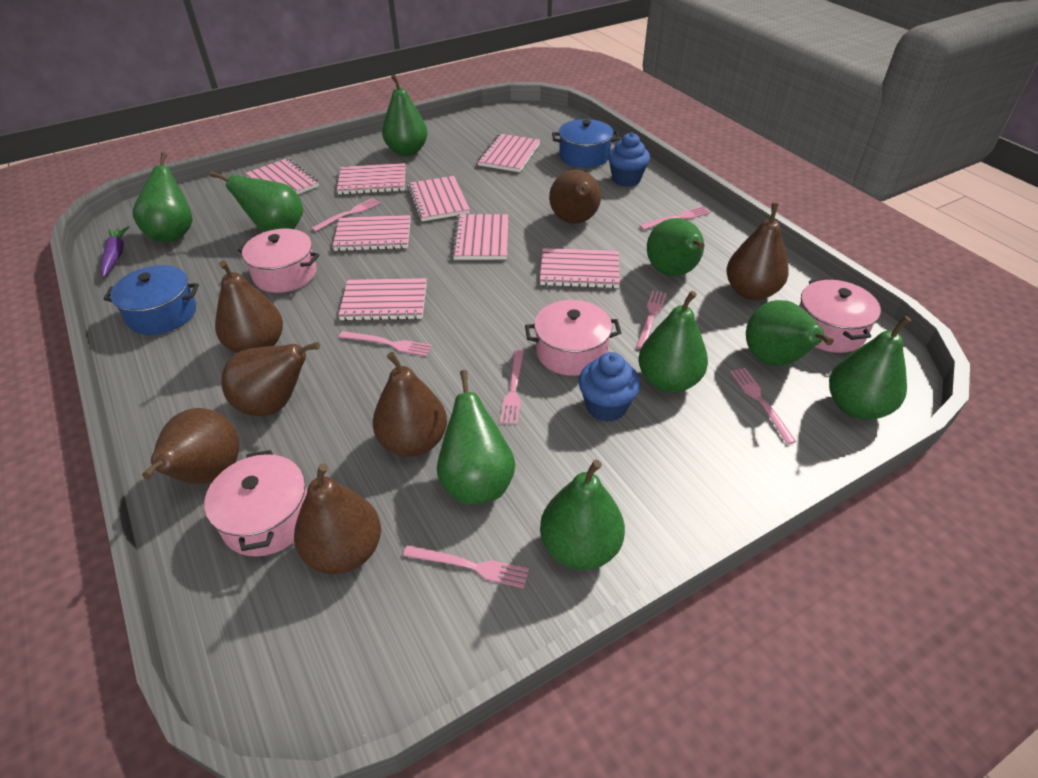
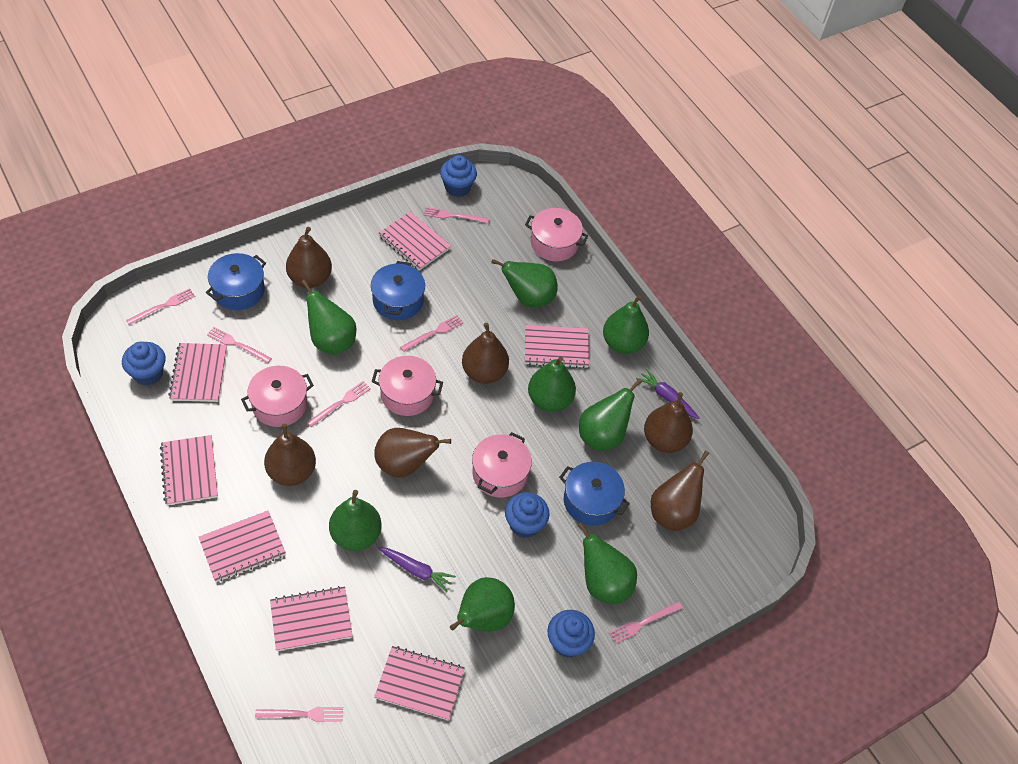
blue cupcake: 2 -> 4
blue pot: 2 -> 3
brown pear: 7 -> 6
green pear: 9 -> 8
pink notebook: 8 -> 7
purple carrot: 1 -> 2

